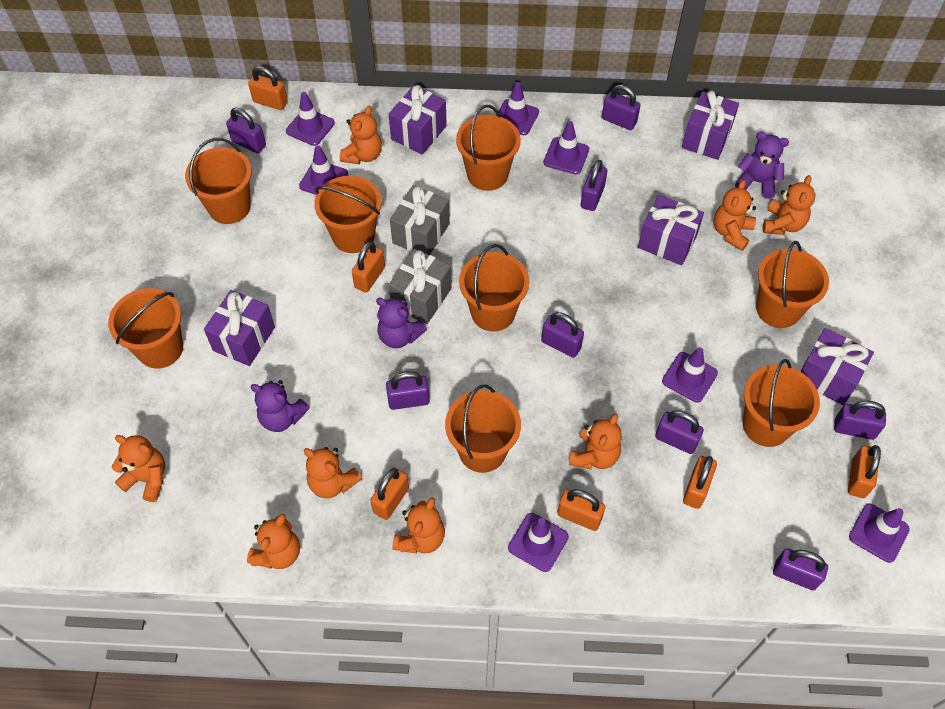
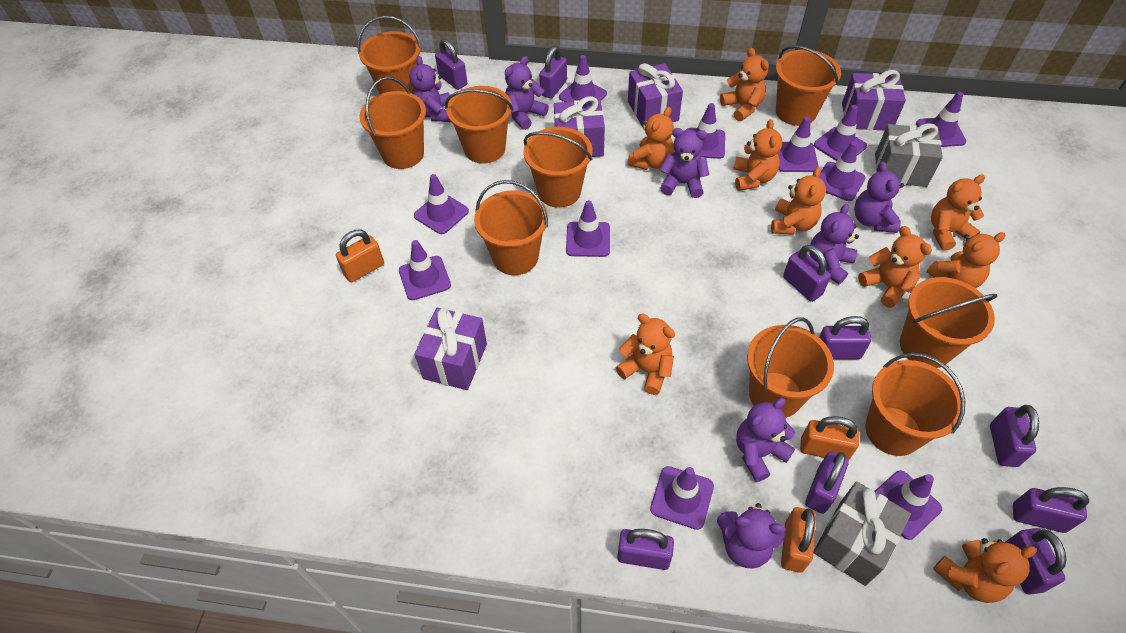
orange bucket: 8 -> 9
orange padlock: 6 -> 3
orange teddy bear: 8 -> 9
purple gift: 5 -> 4
purple padlock: 8 -> 9
purple teddy bear: 3 -> 7
purple traffic cone: 7 -> 11

